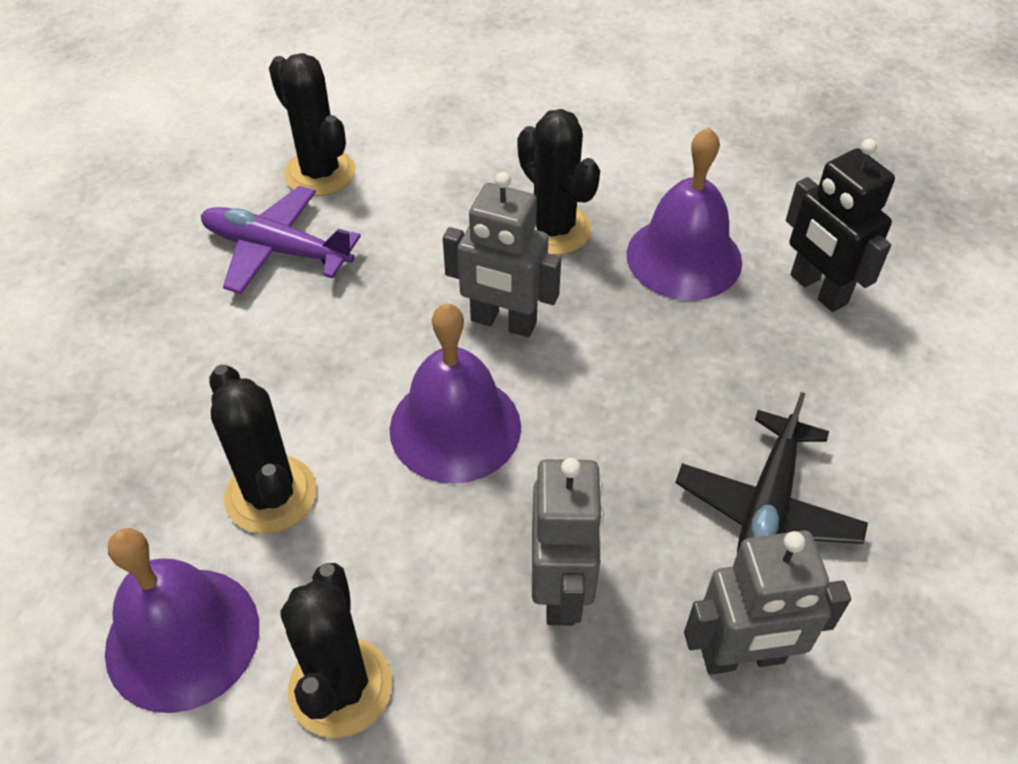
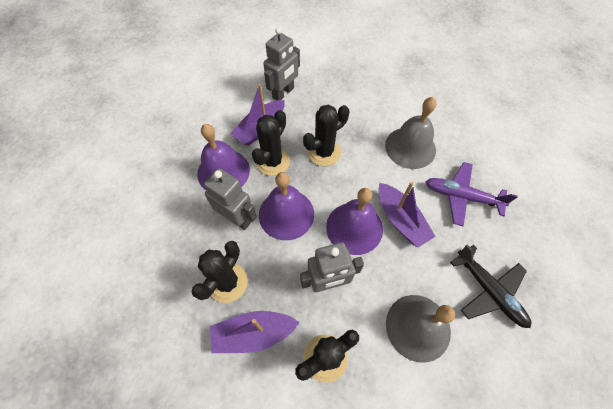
black robot: 1 -> 0
grey bell: 0 -> 2
purple boat: 0 -> 3

